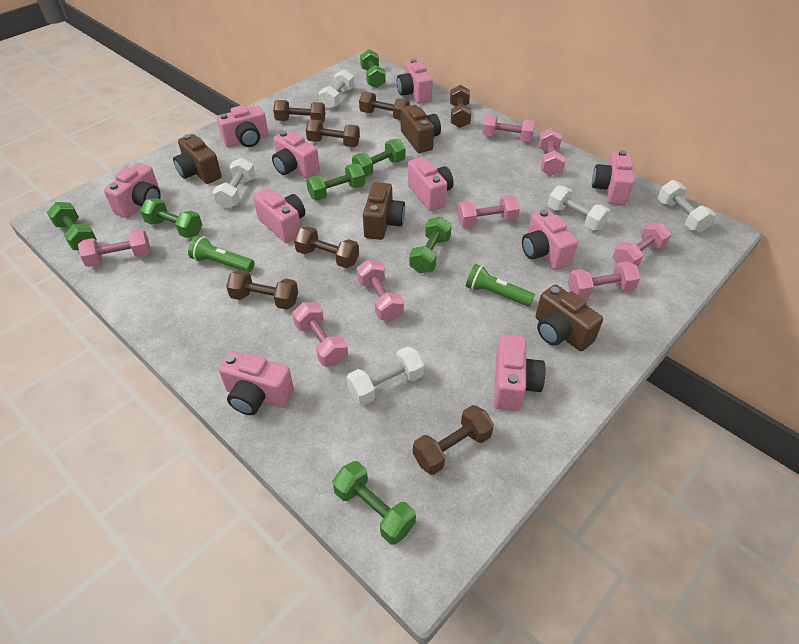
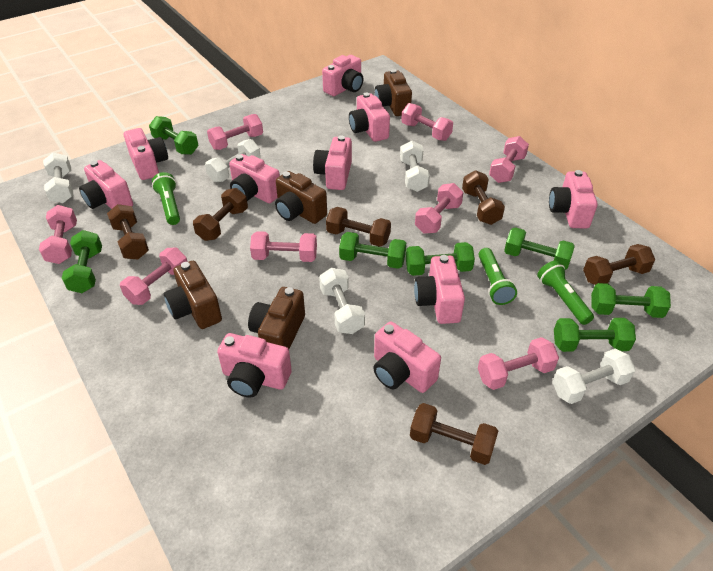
brown dumbbell: 7 -> 6
green flashlight: 2 -> 3

